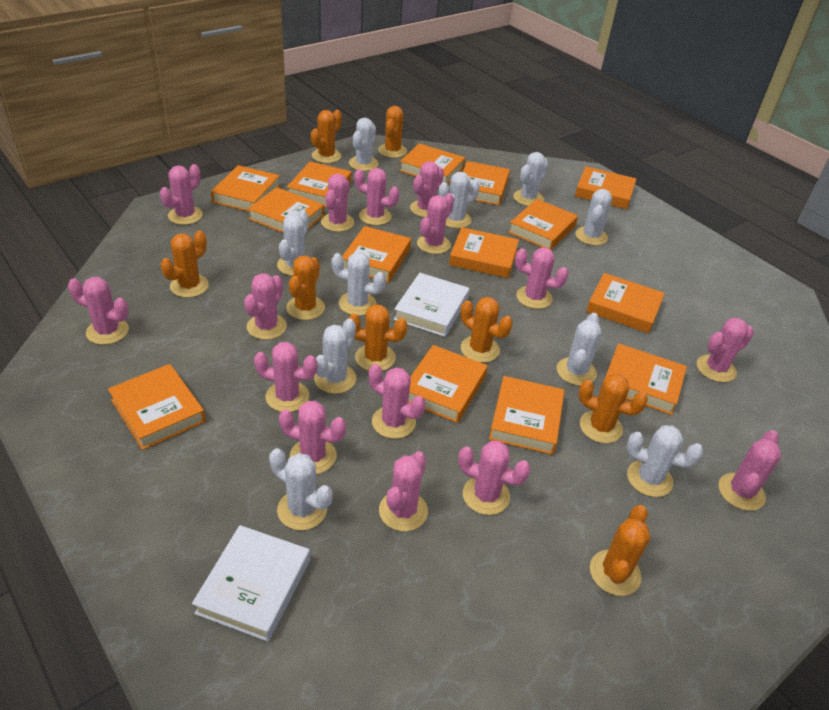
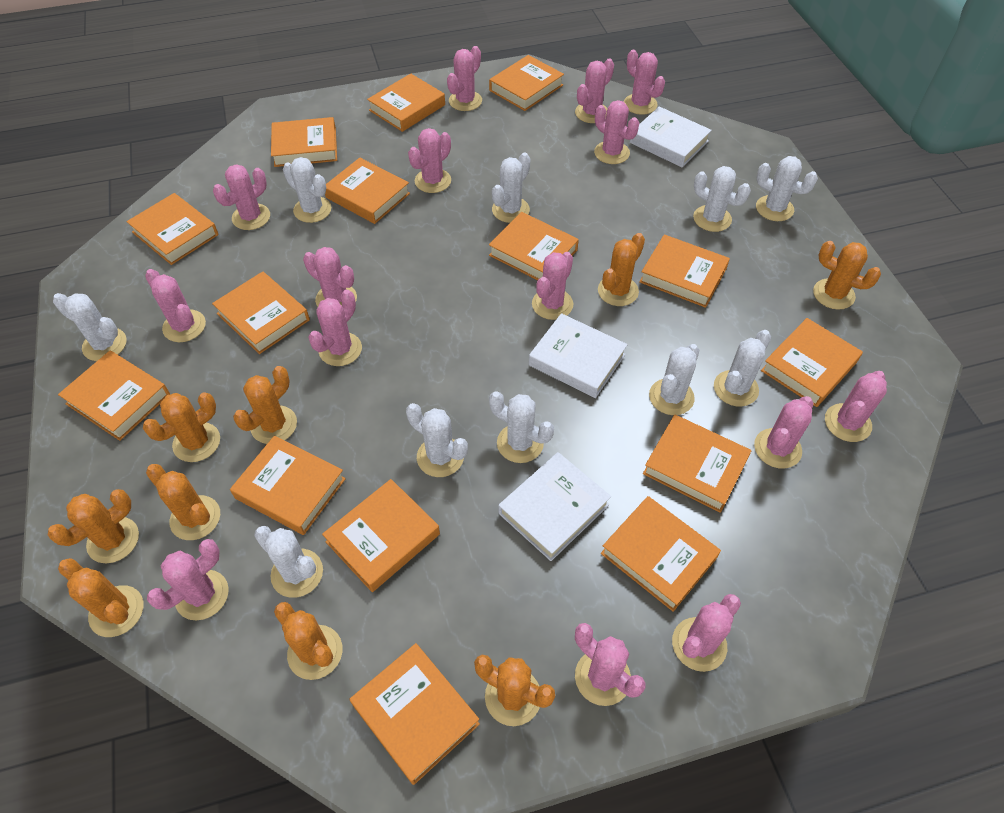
orange book: 14 -> 15
orange cactus: 8 -> 9
white book: 2 -> 3

